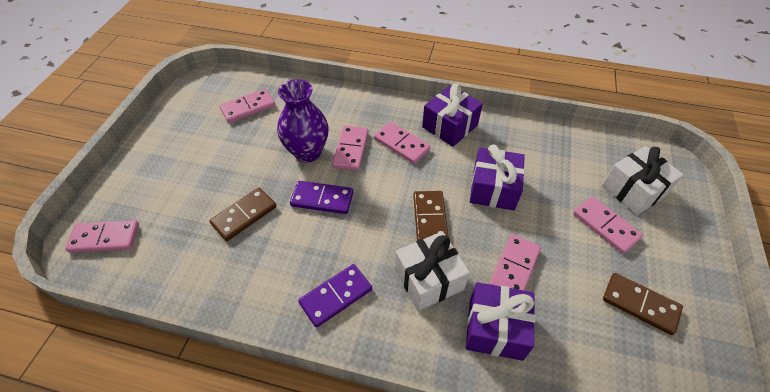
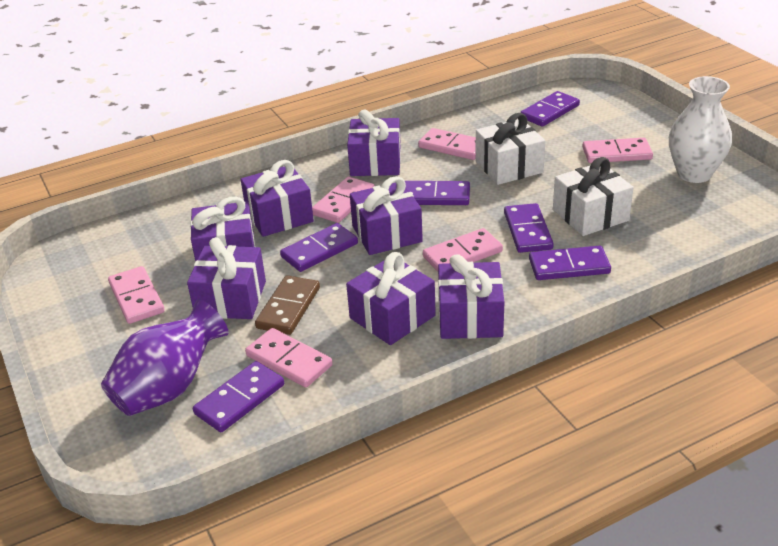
brown domino: 3 -> 1
purple domino: 2 -> 6
purple gift: 3 -> 7
white vase: 0 -> 1

